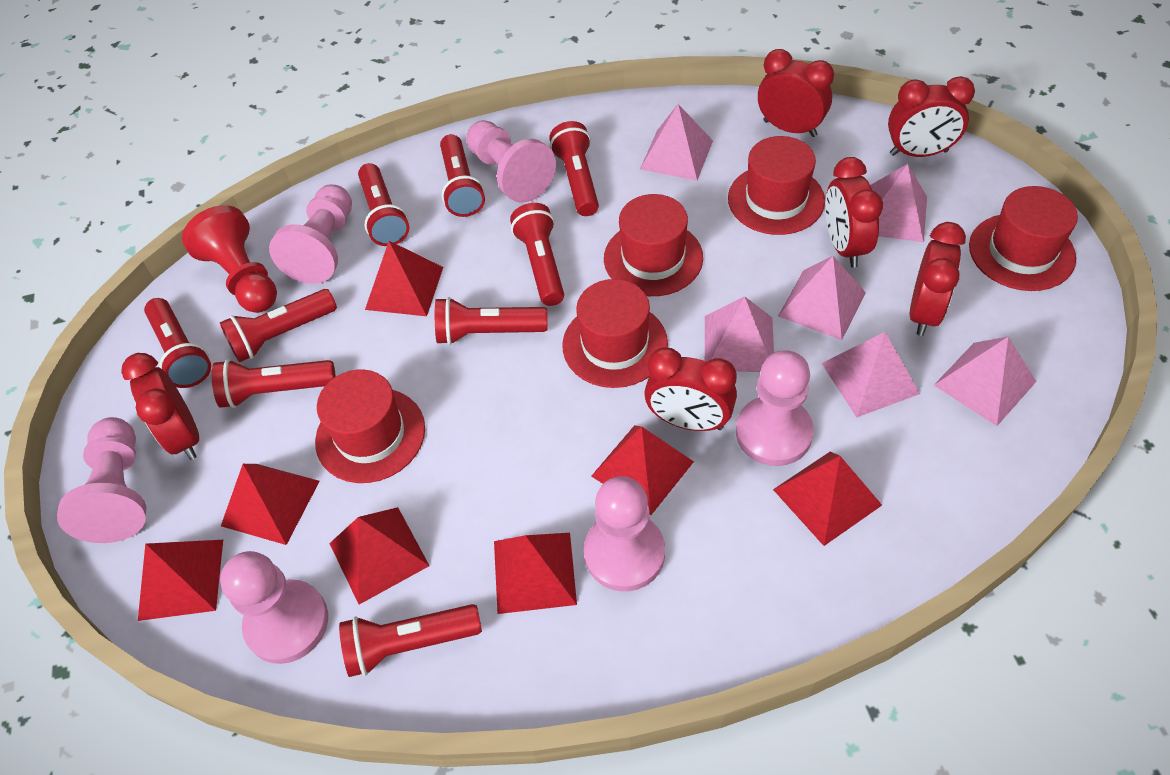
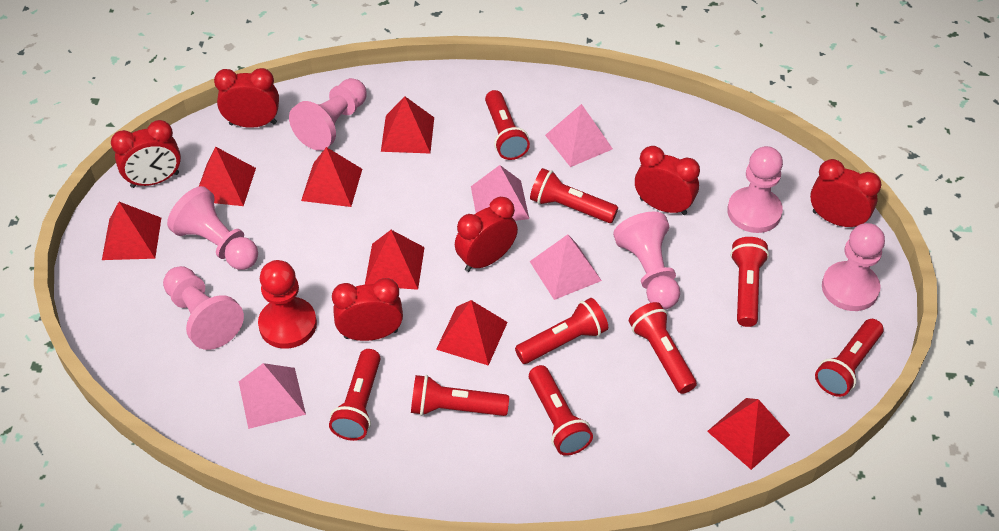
pink pyramid: 6 -> 4
red hat: 5 -> 0

